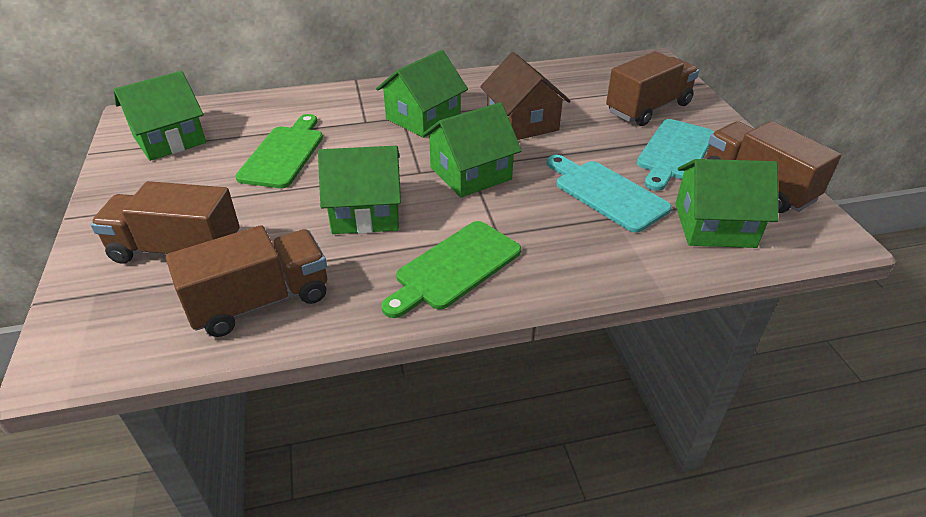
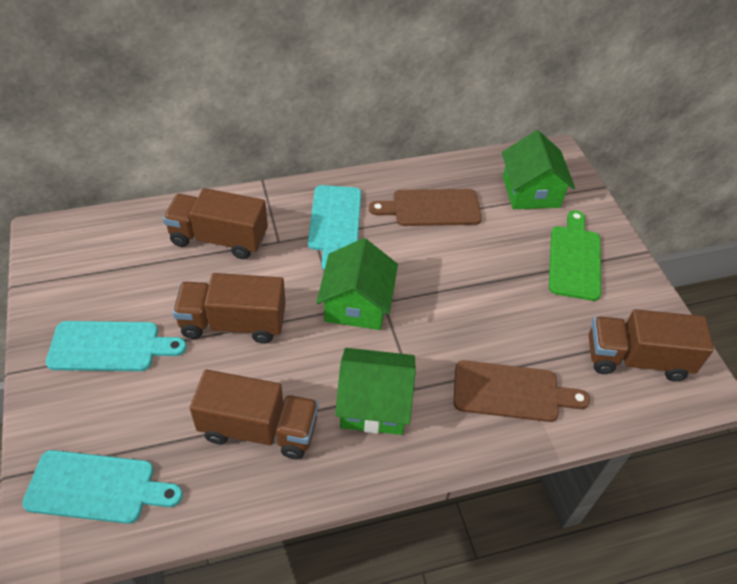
brown cutting board: 0 -> 2
brown house: 1 -> 0
green cutting board: 2 -> 1
green house: 5 -> 3
turquoise cutting board: 2 -> 3

